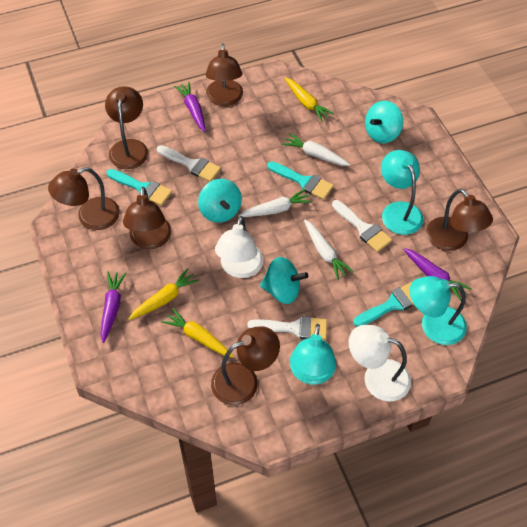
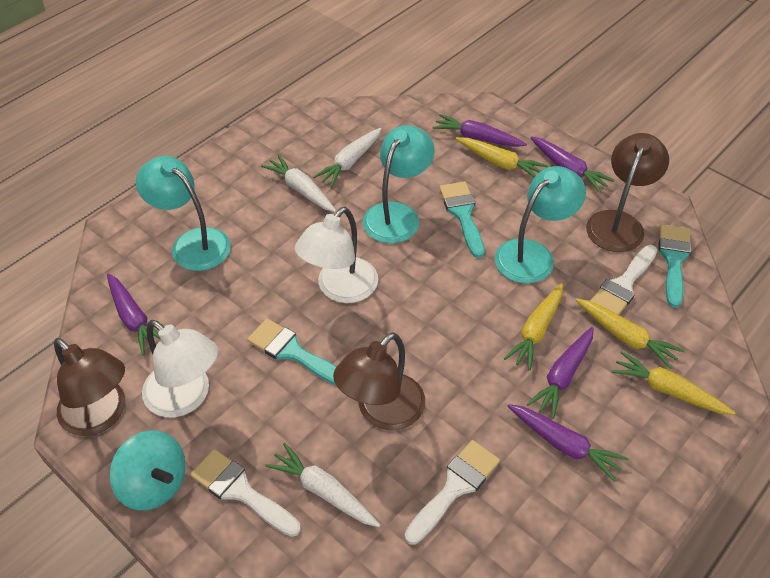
brown lamp: 6 -> 3
purple carrot: 3 -> 5
turquoise spinning top: 3 -> 1
yellow carrot: 3 -> 4

